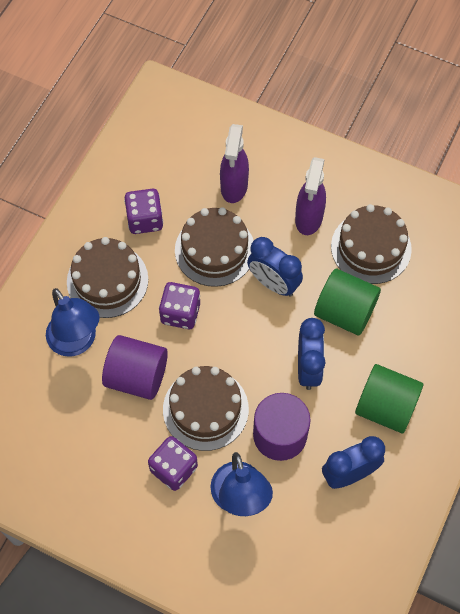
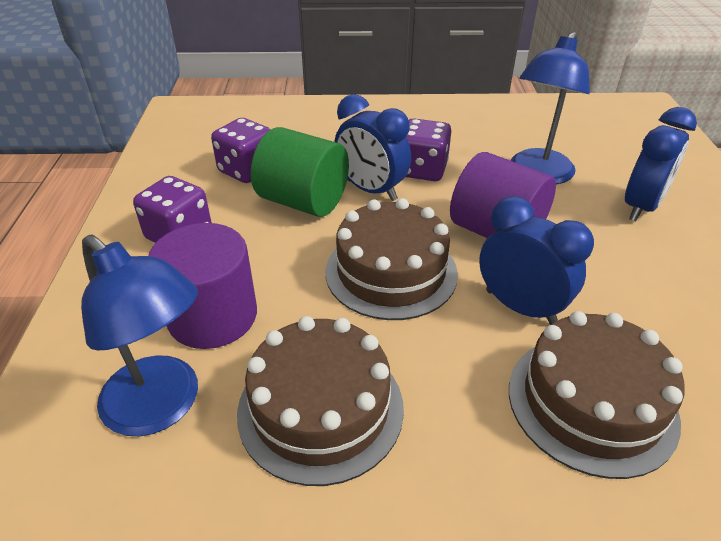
brown cake: 4 -> 3
green cylinder: 2 -> 1
purple spray bottle: 2 -> 0

